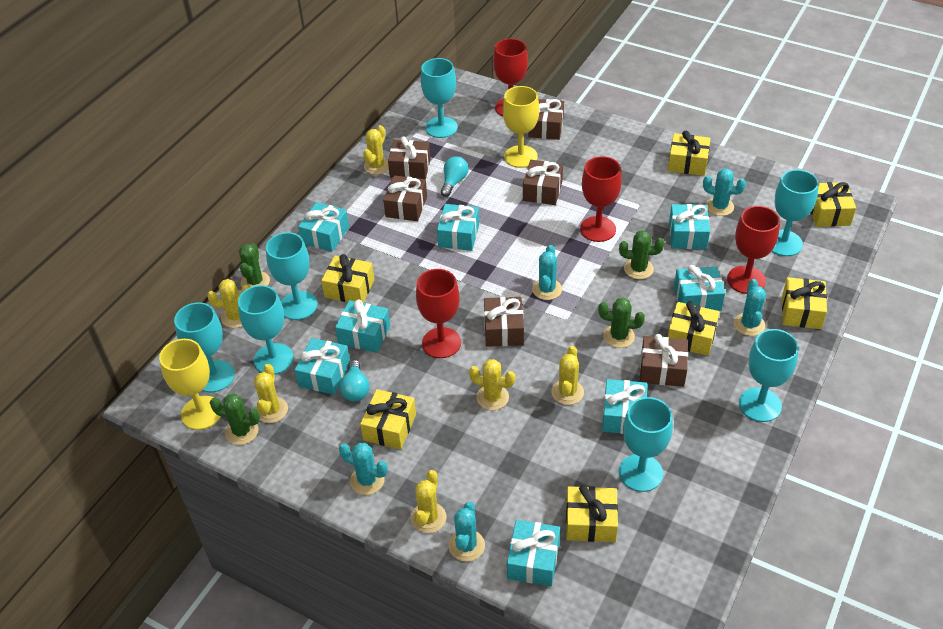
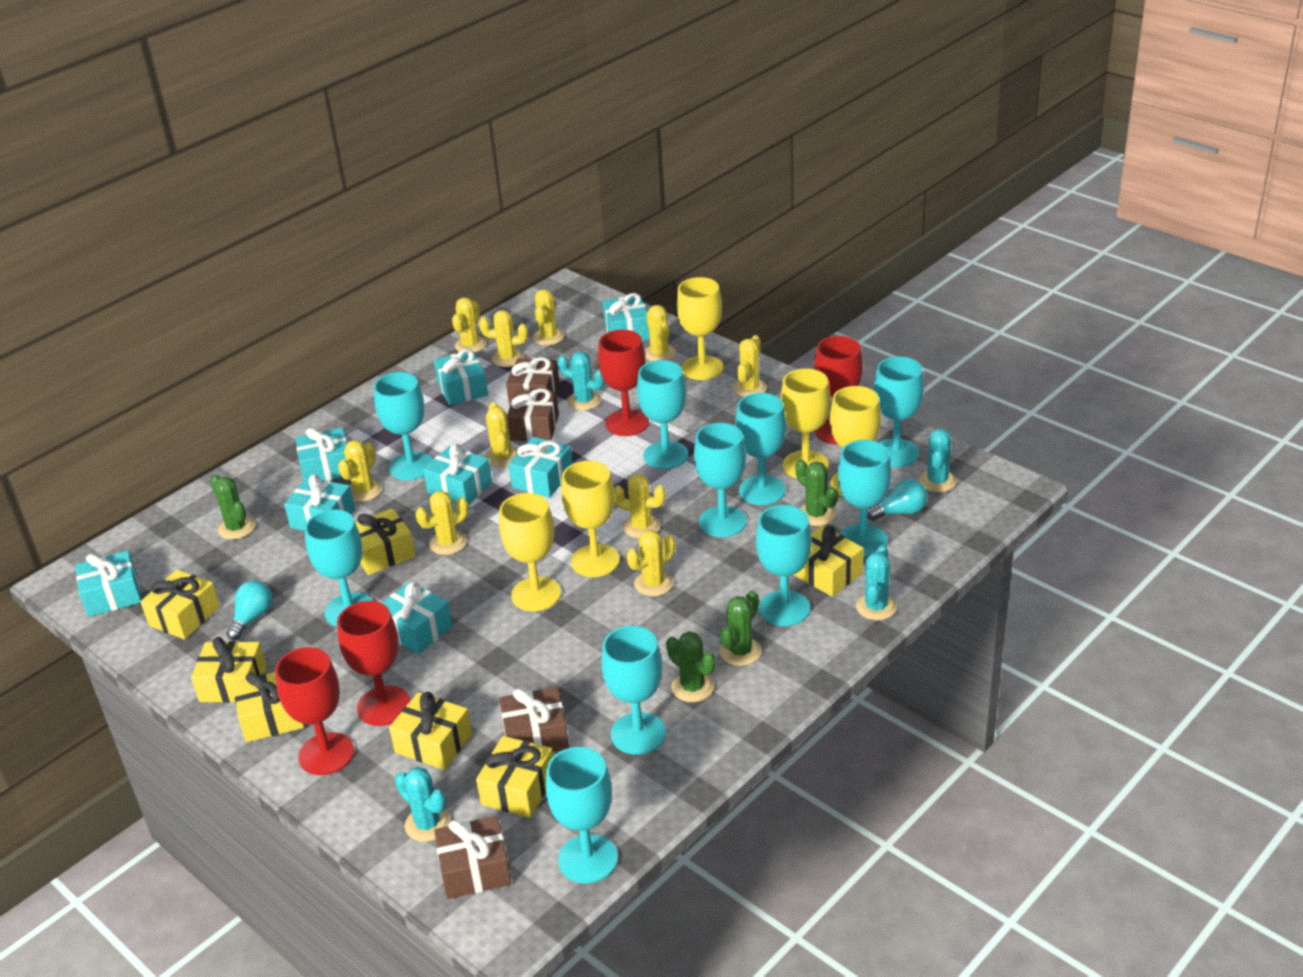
brown gift: 6 -> 4
turquoise cactus: 5 -> 4
turquoise goblet: 7 -> 10
yellow cactus: 6 -> 10
yellow goblet: 2 -> 5

